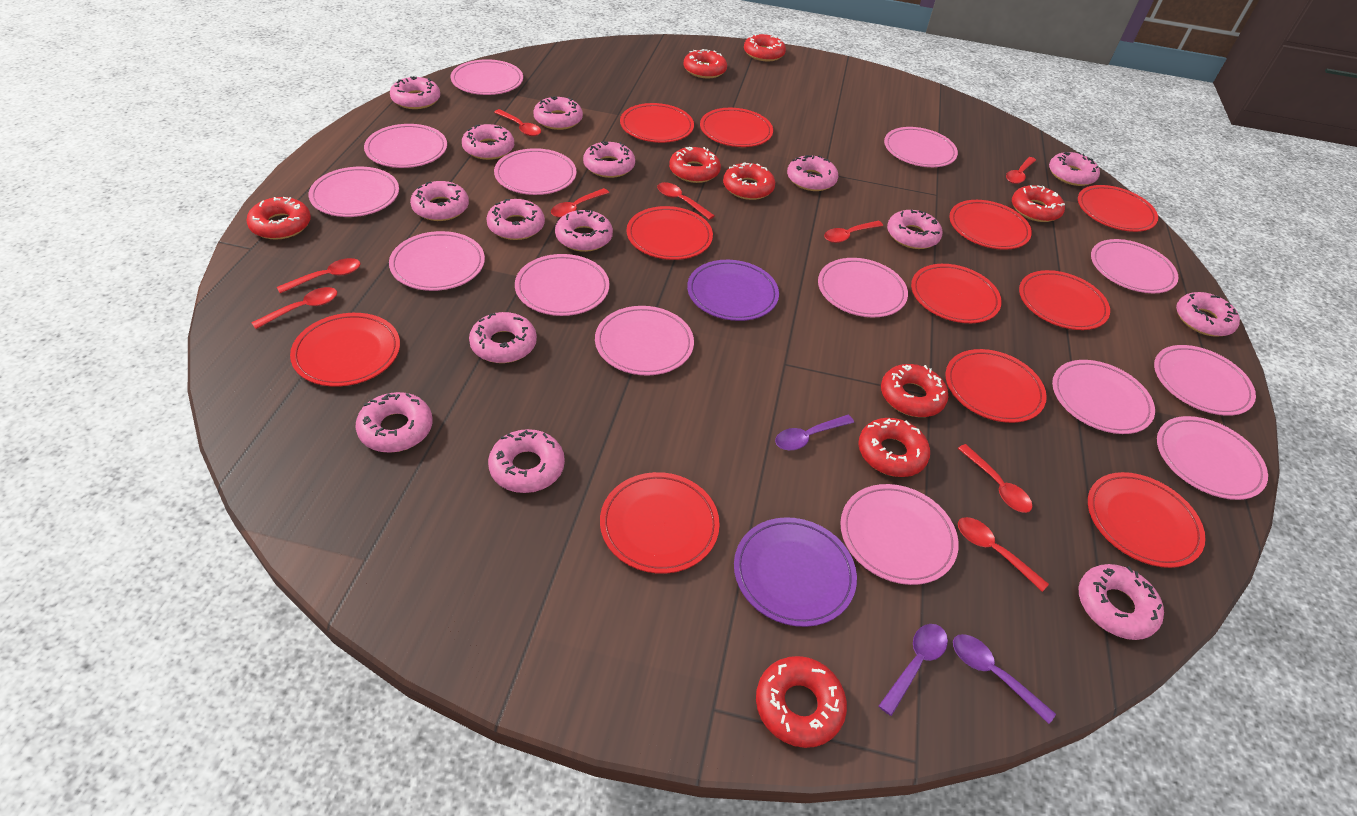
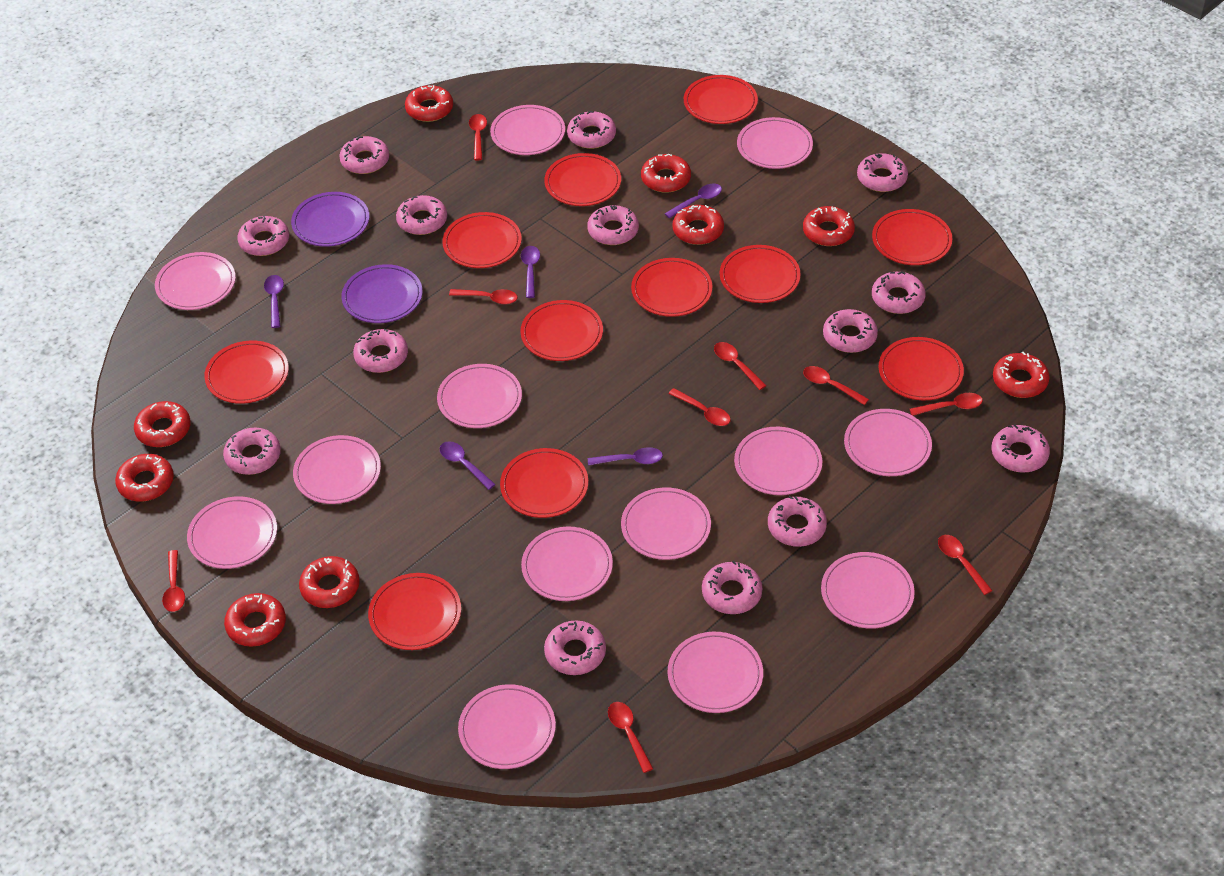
pink donut: 15 -> 14
pink plate: 14 -> 13
purple spoon: 3 -> 5

